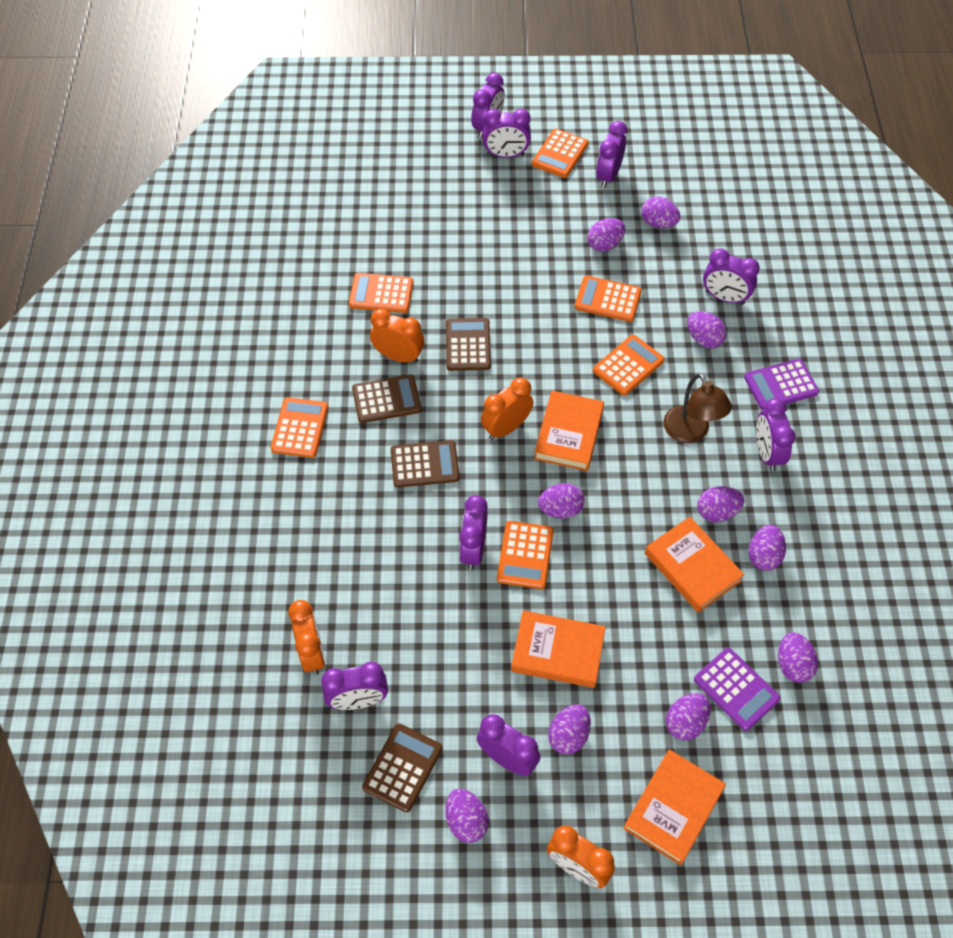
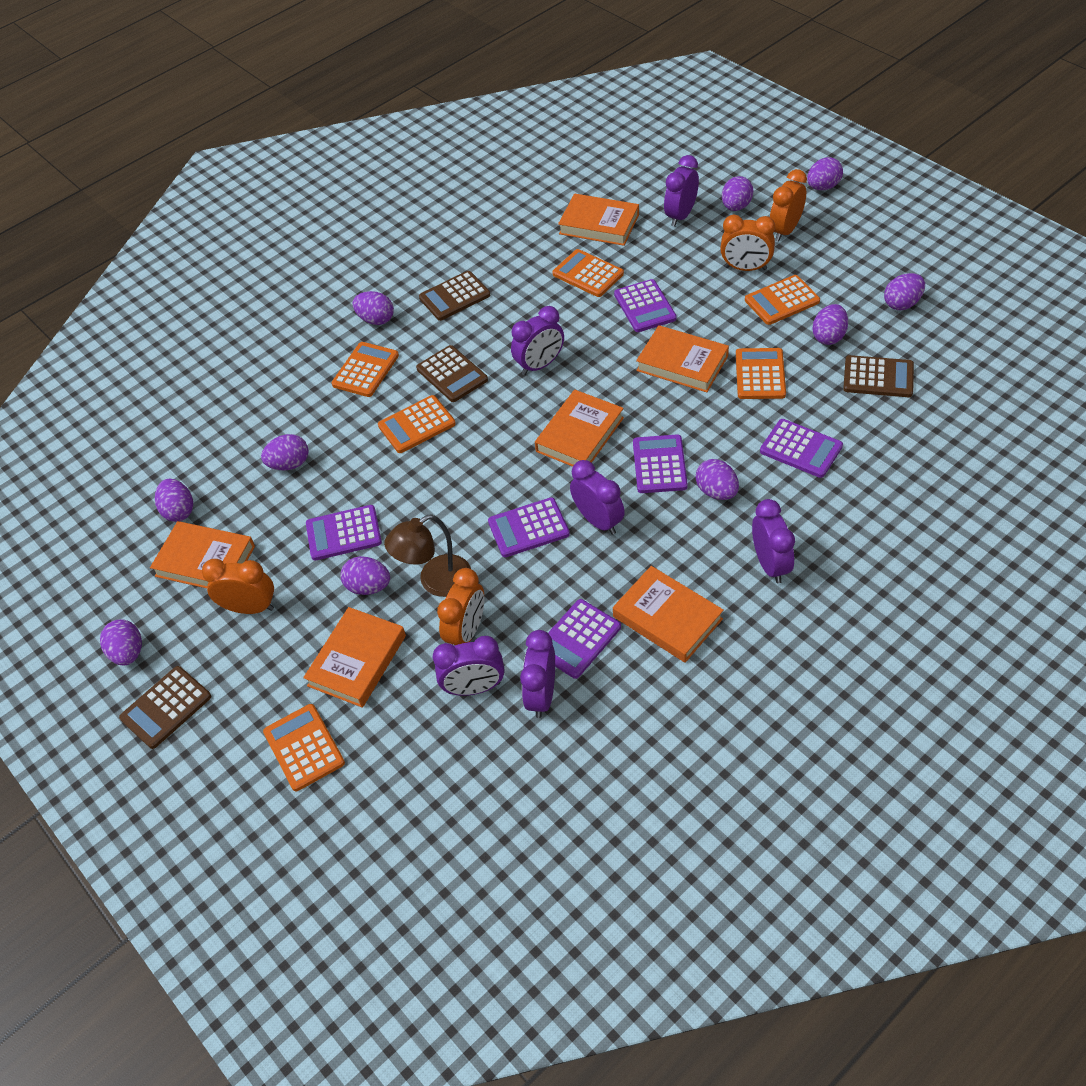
orange book: 4 -> 6
purple calculator: 2 -> 6
purple clock: 8 -> 6

